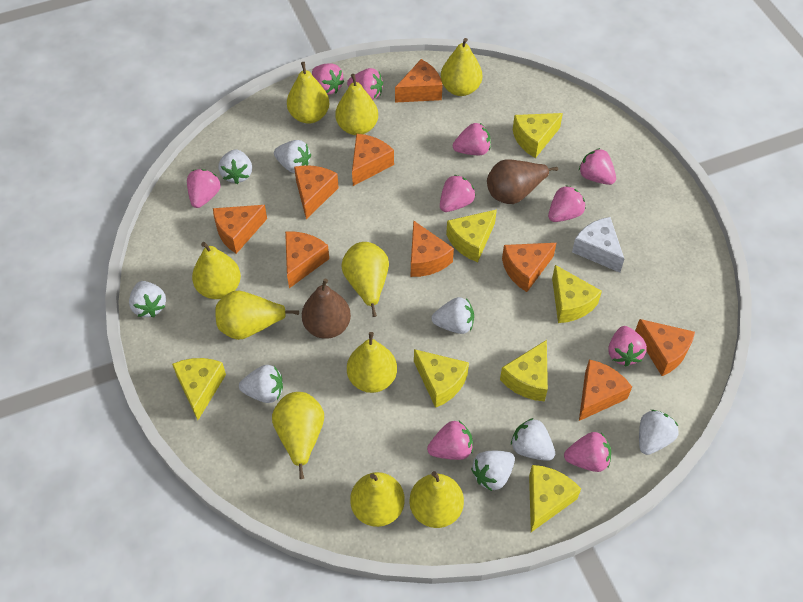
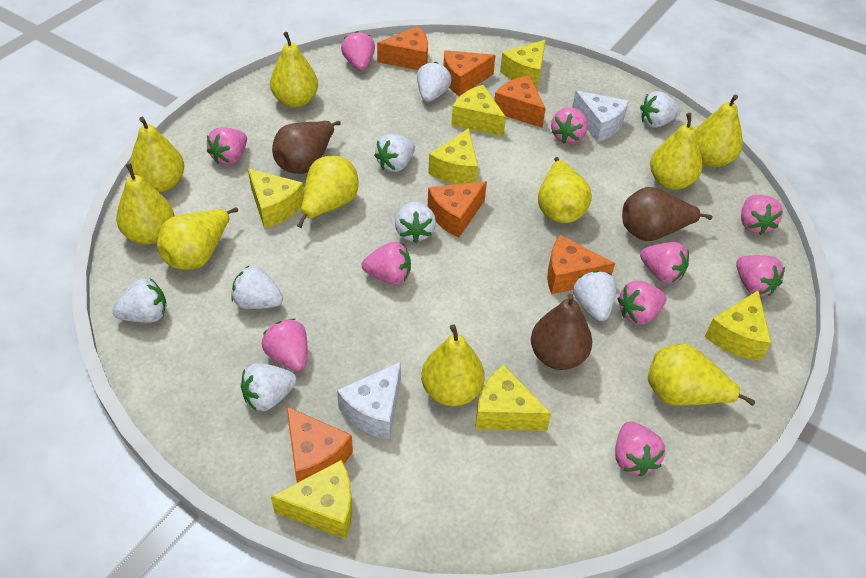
brown pear: 2 -> 3
orange cheese: 9 -> 6
white cheese: 1 -> 2

